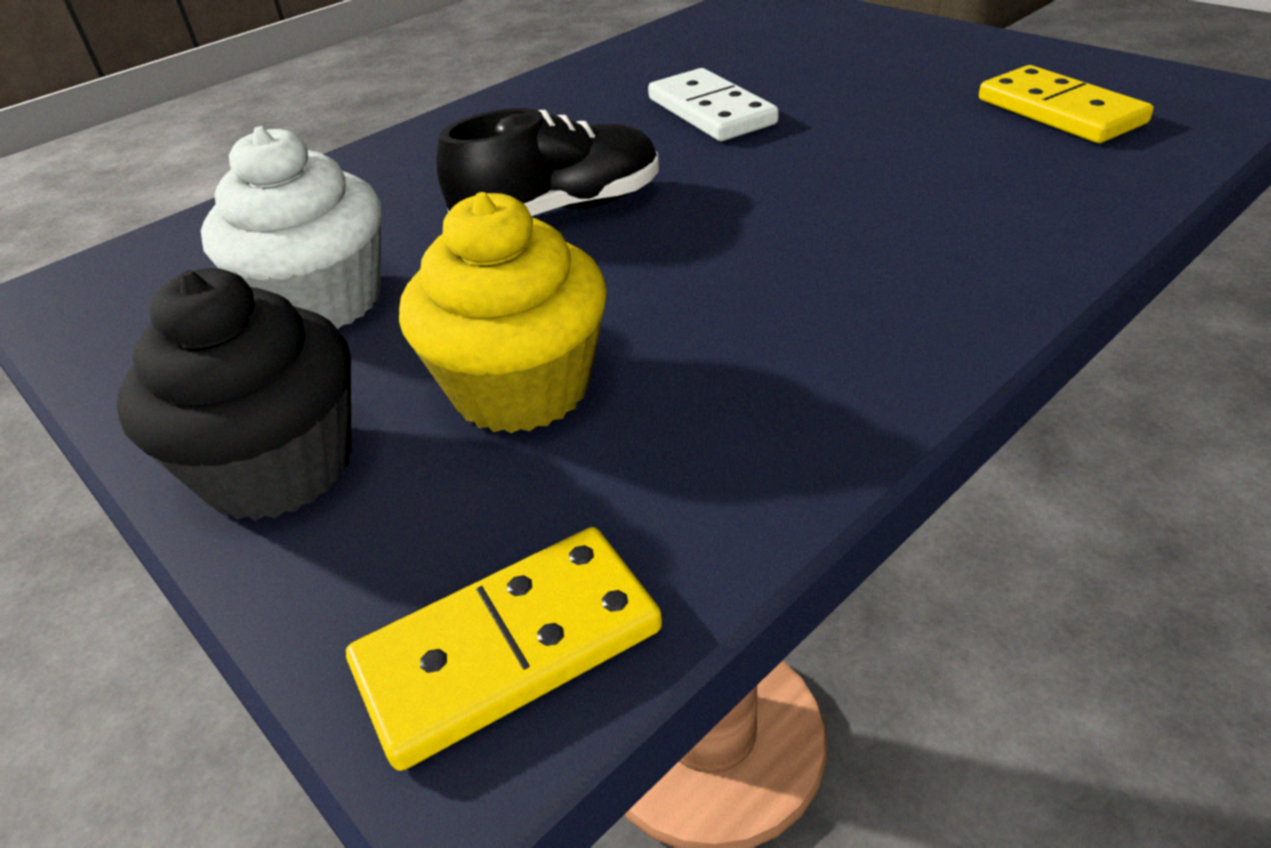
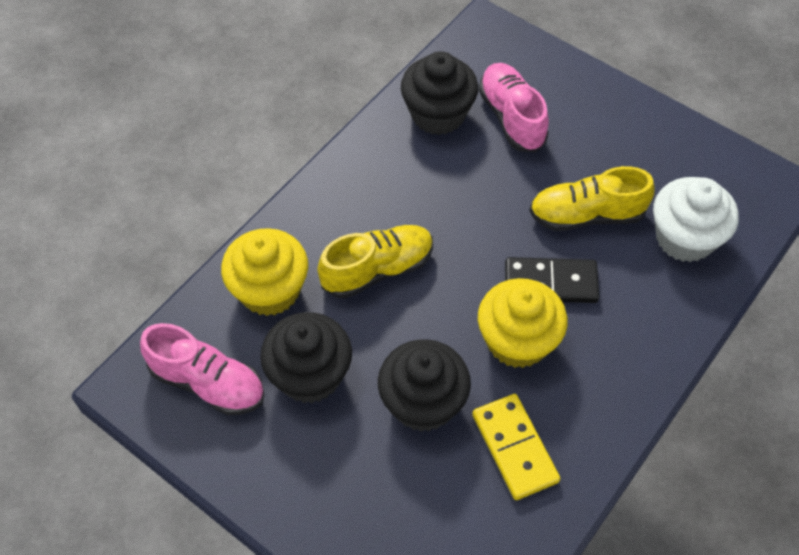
black cupcake: 1 -> 3
black domino: 0 -> 1
black shoe: 1 -> 0
pink shoe: 0 -> 2
white domino: 1 -> 0
yellow cupcake: 1 -> 2
yellow domino: 2 -> 1
yellow shoe: 0 -> 2

